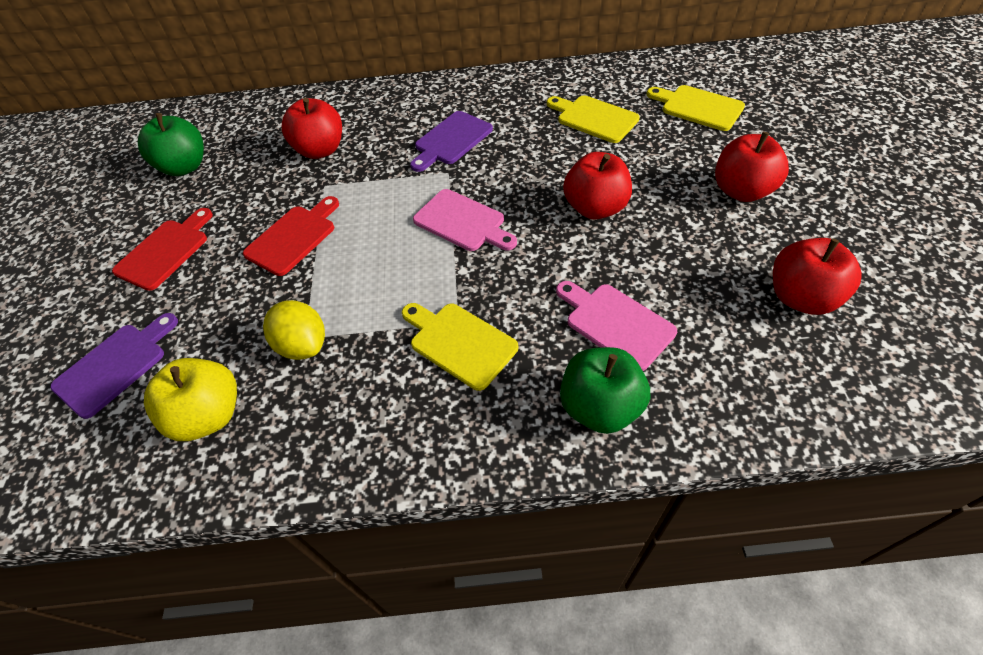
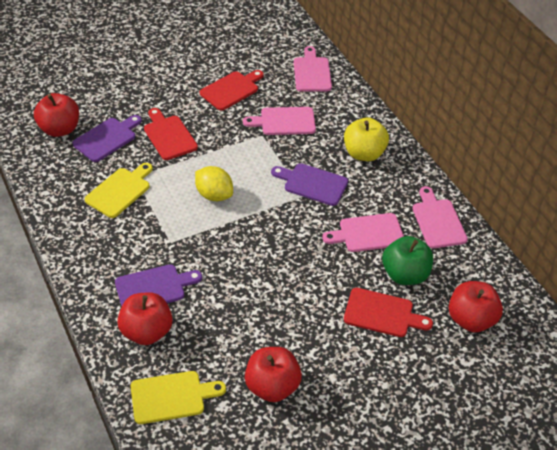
green apple: 2 -> 1
pink cutting board: 2 -> 4
purple cutting board: 2 -> 3
red cutting board: 2 -> 3
yellow cutting board: 3 -> 2

